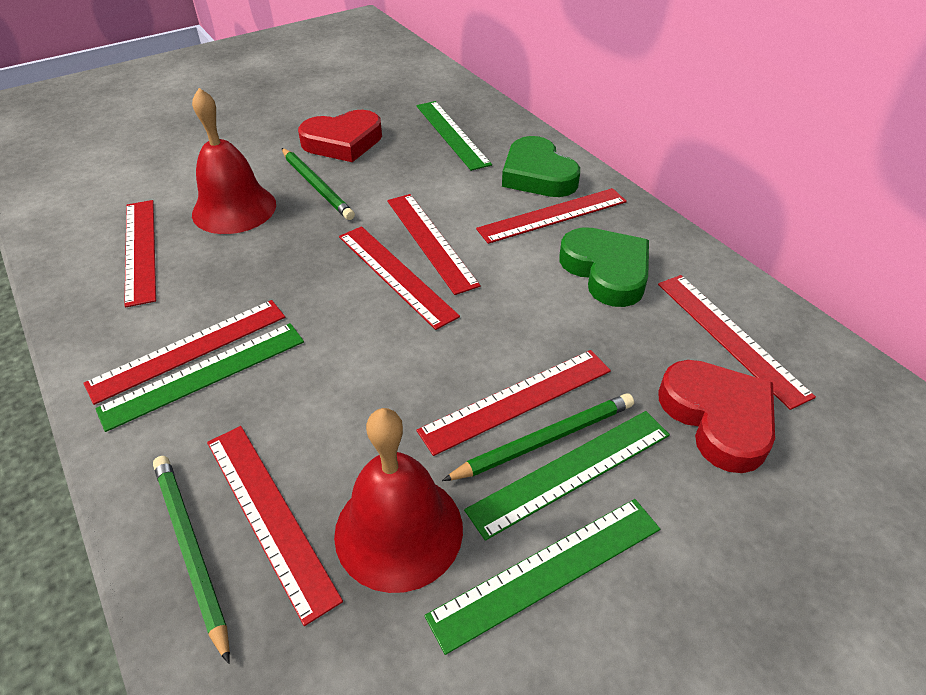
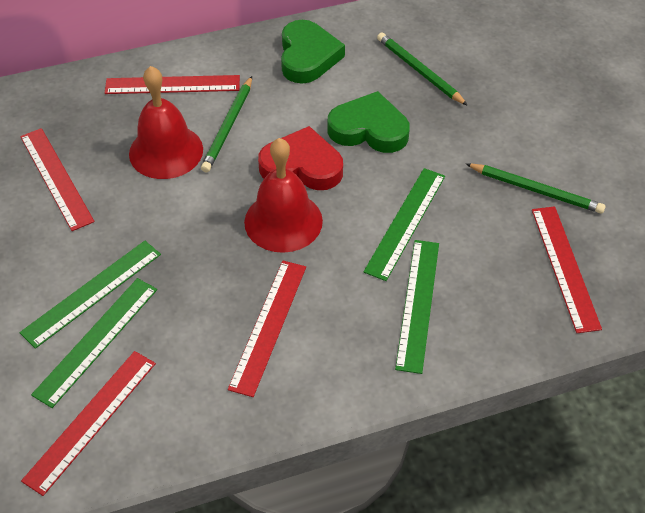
red heart: 2 -> 1
red ruler: 8 -> 5

